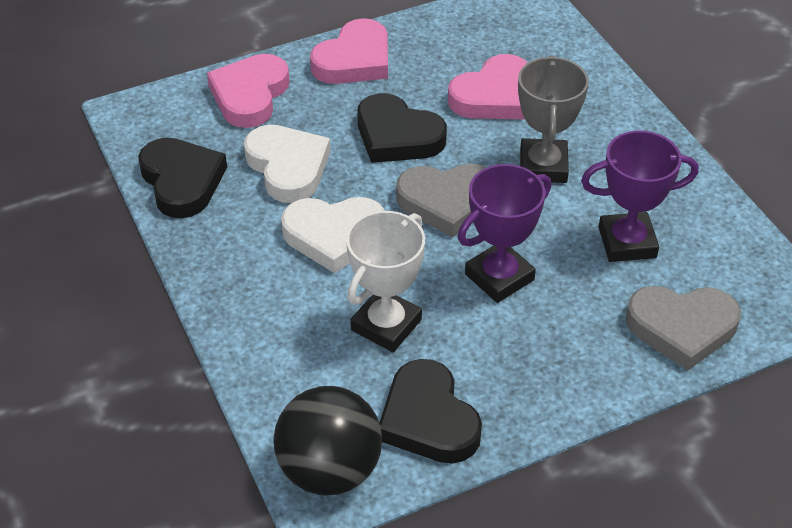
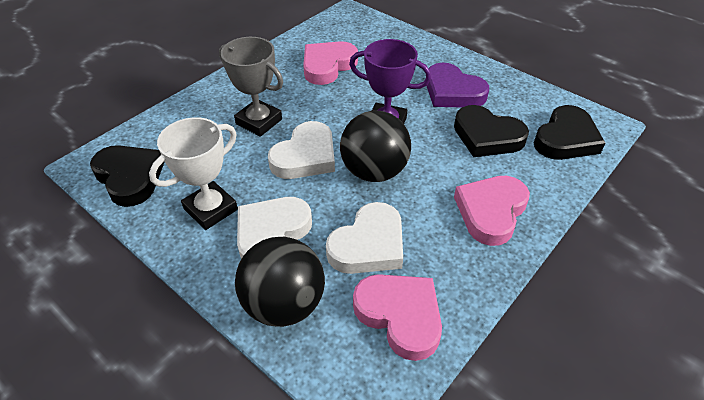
black ball: 1 -> 2
grey heart: 2 -> 0
purple heart: 0 -> 1
purple trophy: 2 -> 1
white heart: 2 -> 3

